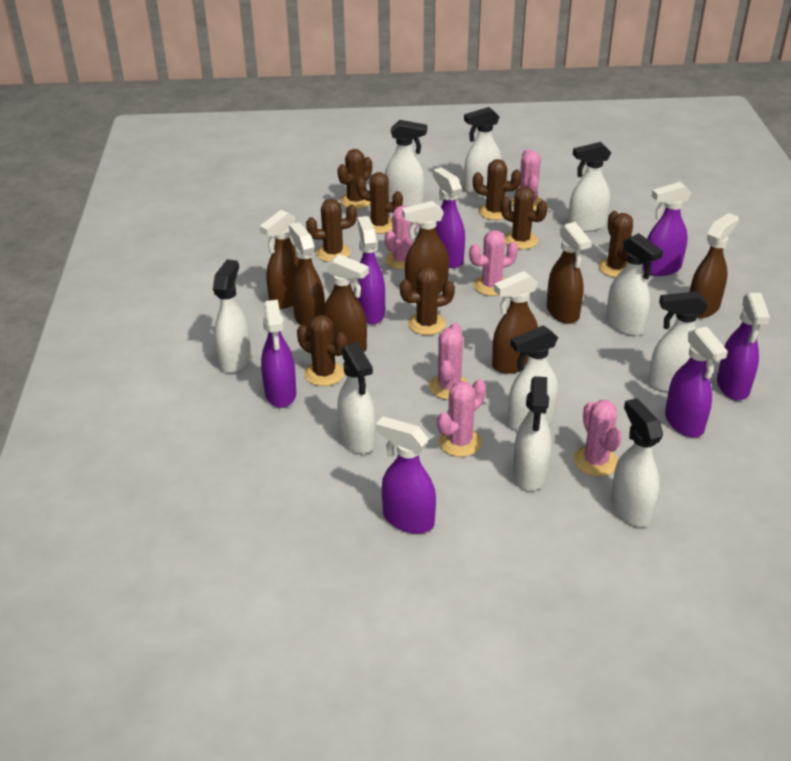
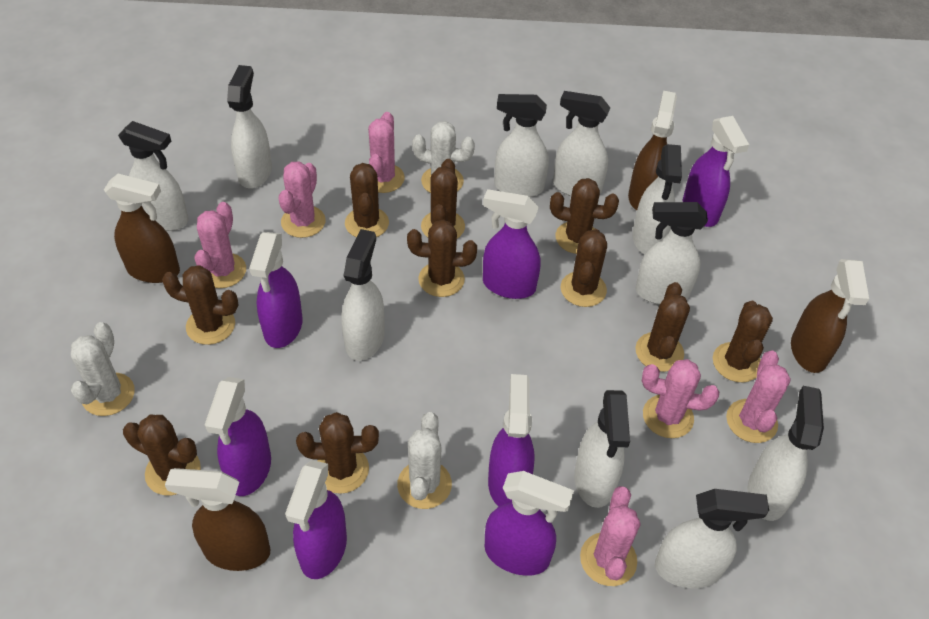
brown cactus: 8 -> 10
brown spray bottle: 7 -> 4
white cactus: 0 -> 3

